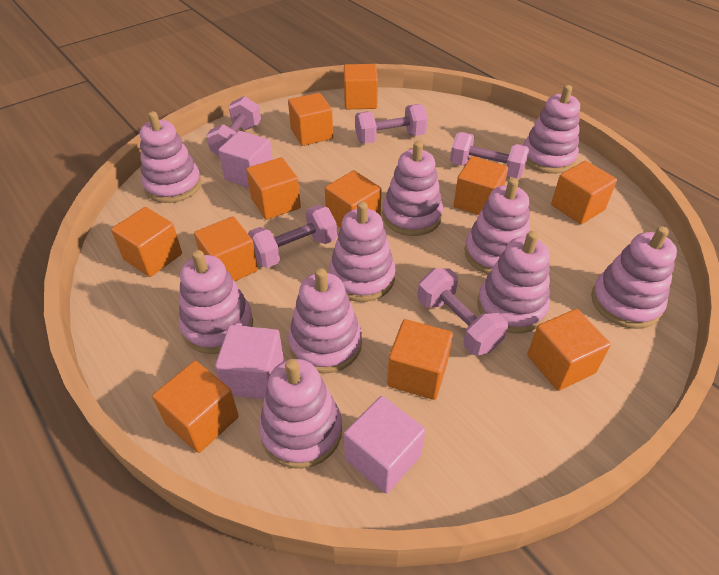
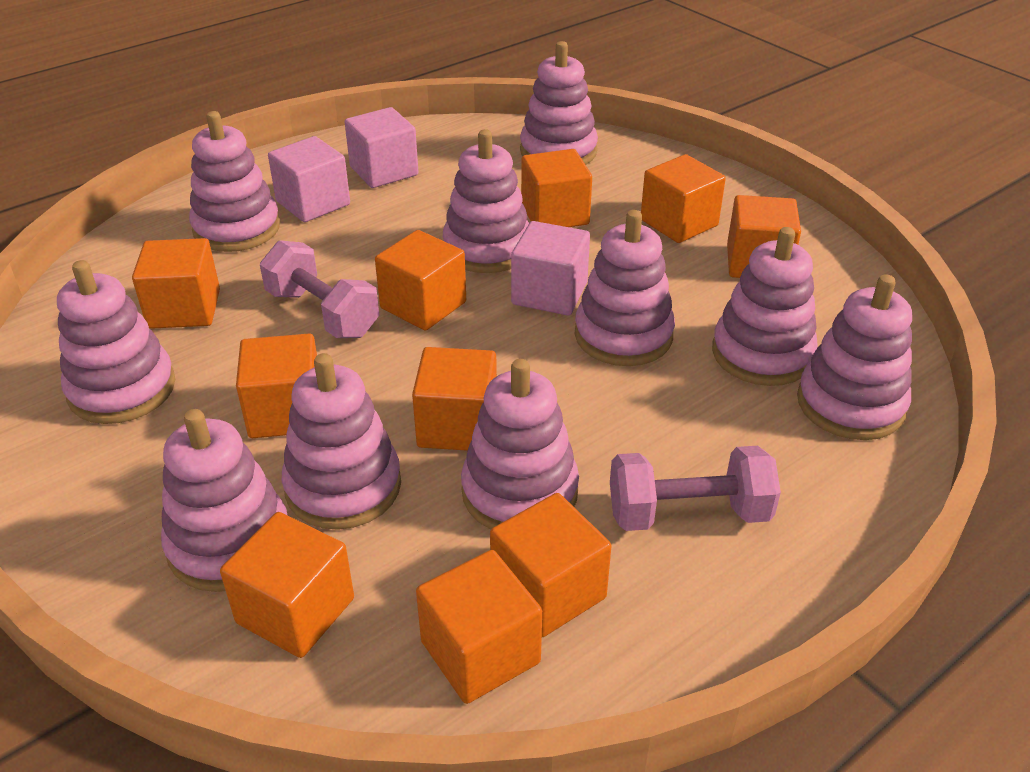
orange cube: 11 -> 10
pink dumbbell: 5 -> 2

